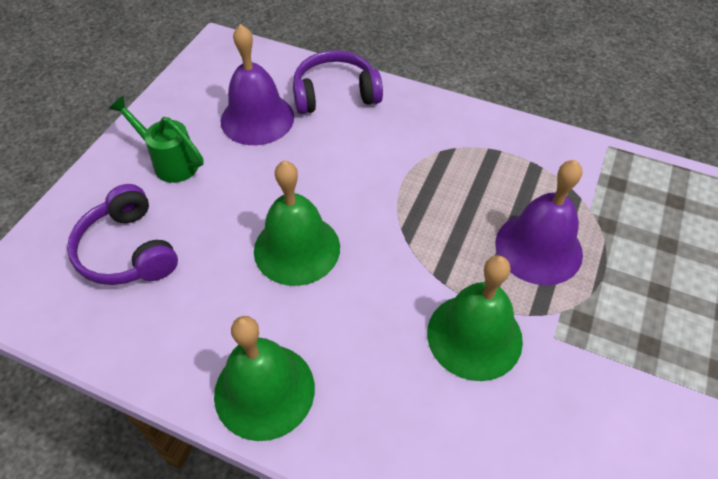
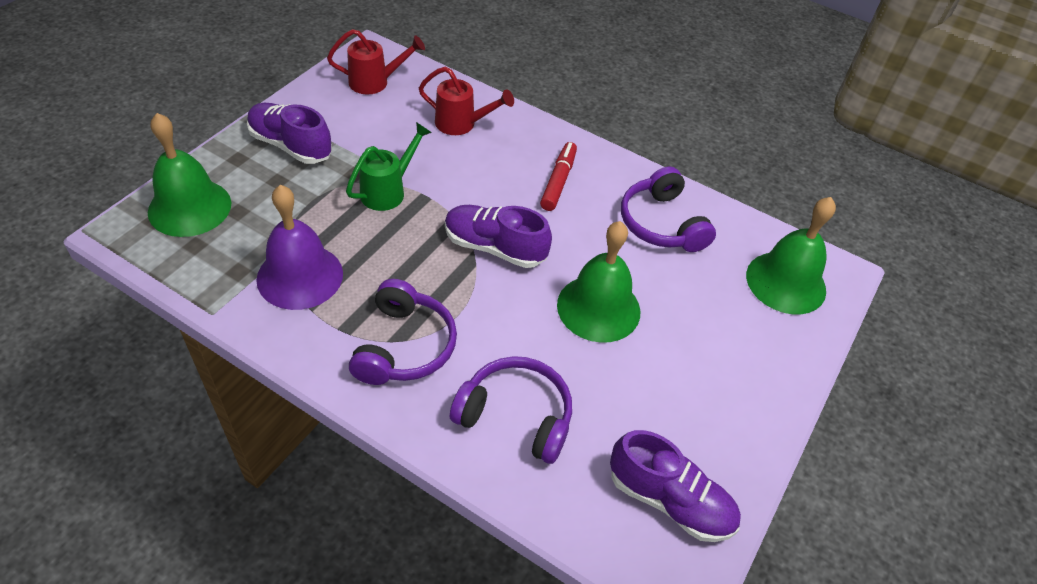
purple bell: 2 -> 1
purple headphones: 2 -> 3
purple shoe: 0 -> 3
red marker: 0 -> 1
red watering can: 0 -> 2

